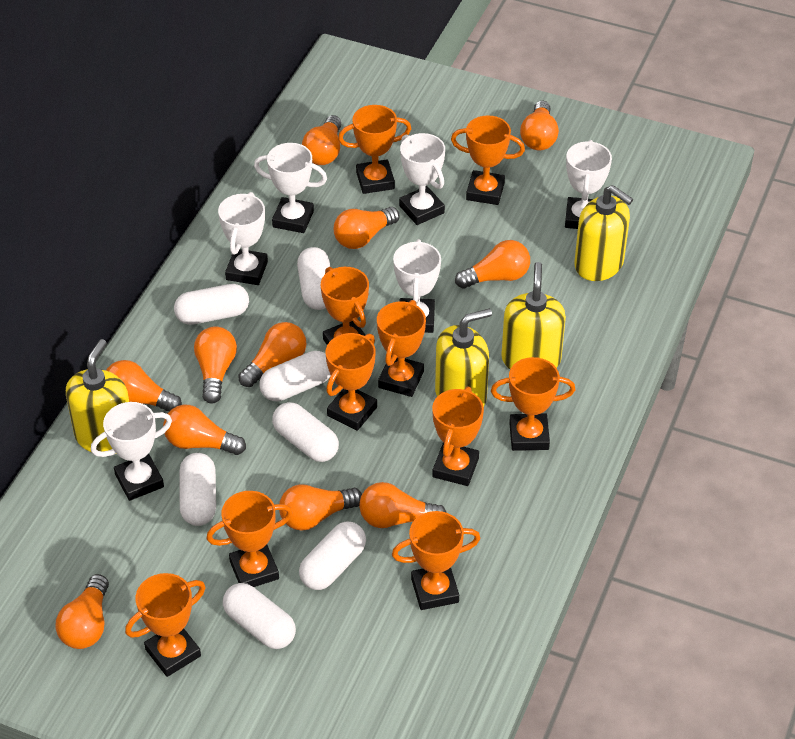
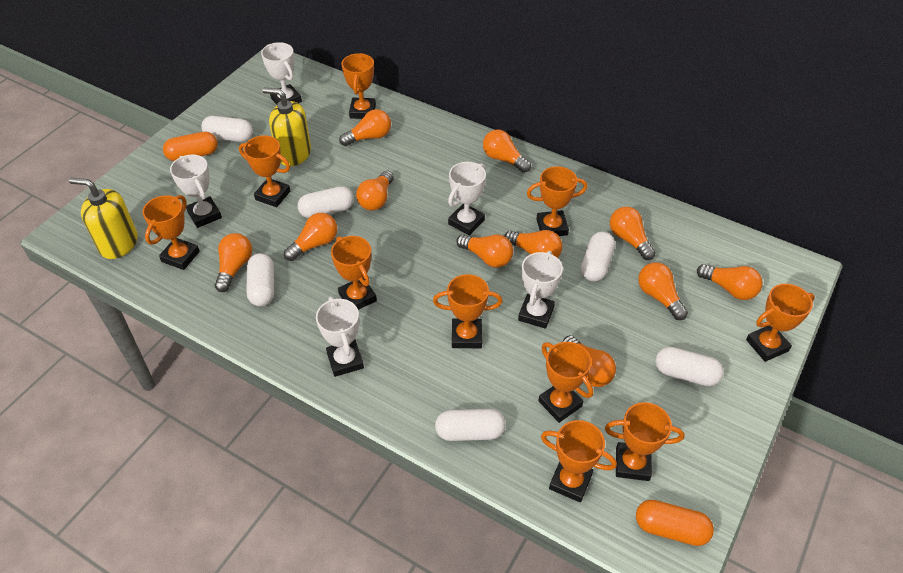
orange capsule: 0 -> 2
white capsule: 7 -> 6
white trophy: 6 -> 5
yellow soap dispenser: 4 -> 2

